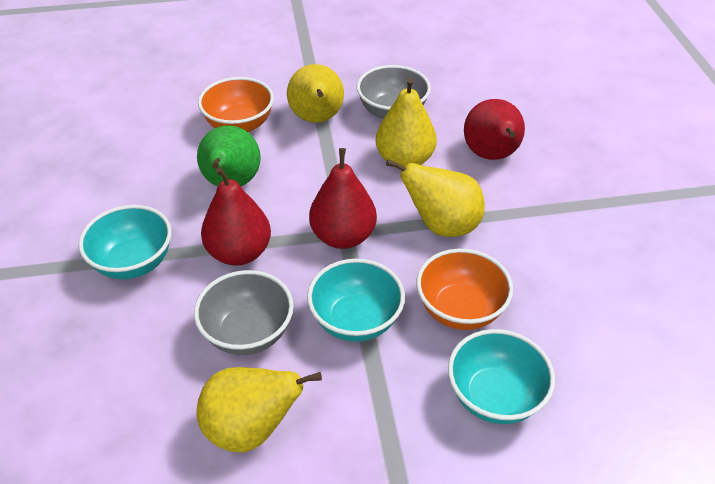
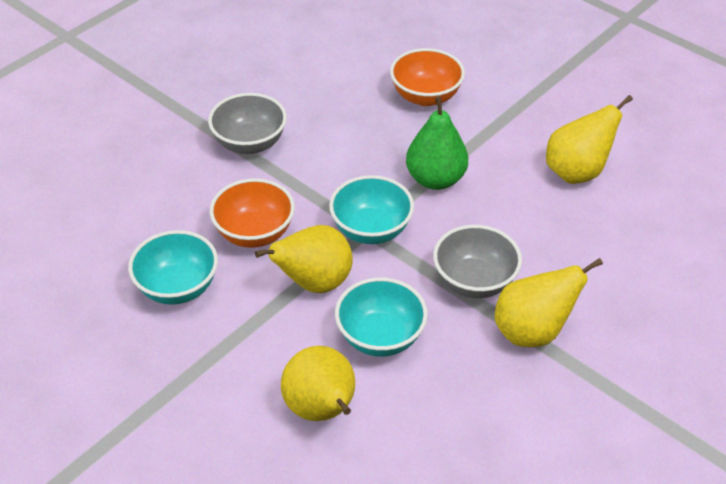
red pear: 3 -> 0

